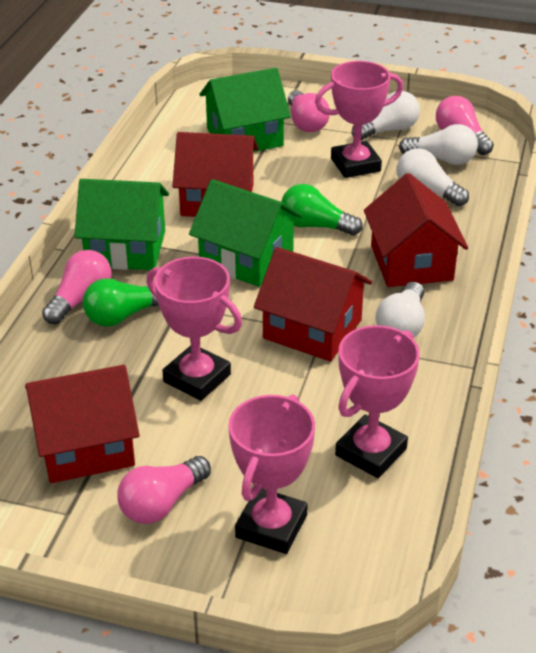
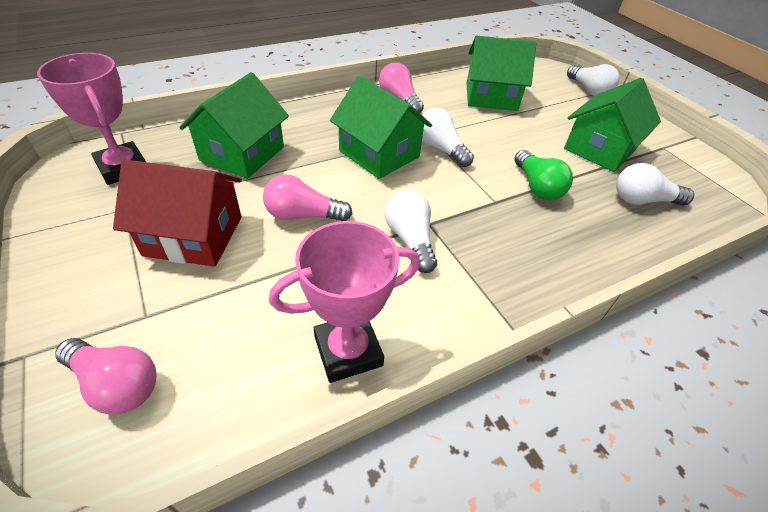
green house: 3 -> 4
green light bulb: 2 -> 1
pink light bulb: 4 -> 3
pink trophy: 4 -> 2
red house: 4 -> 1

